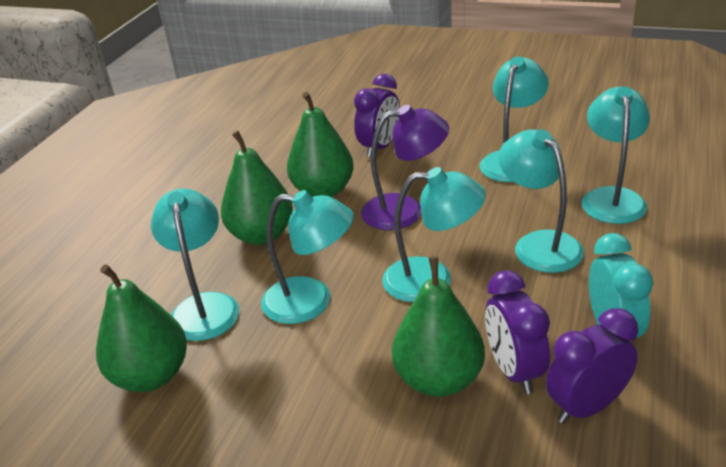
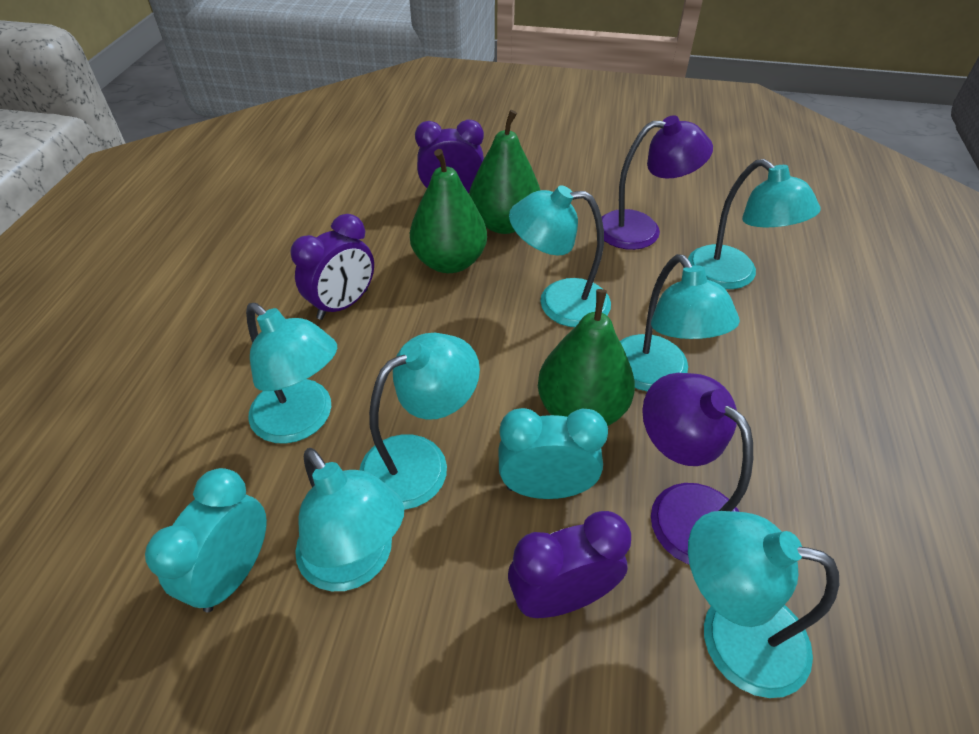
green pear: 4 -> 3
purple lamp: 1 -> 2
turquoise clock: 1 -> 2
turquoise lamp: 6 -> 7

